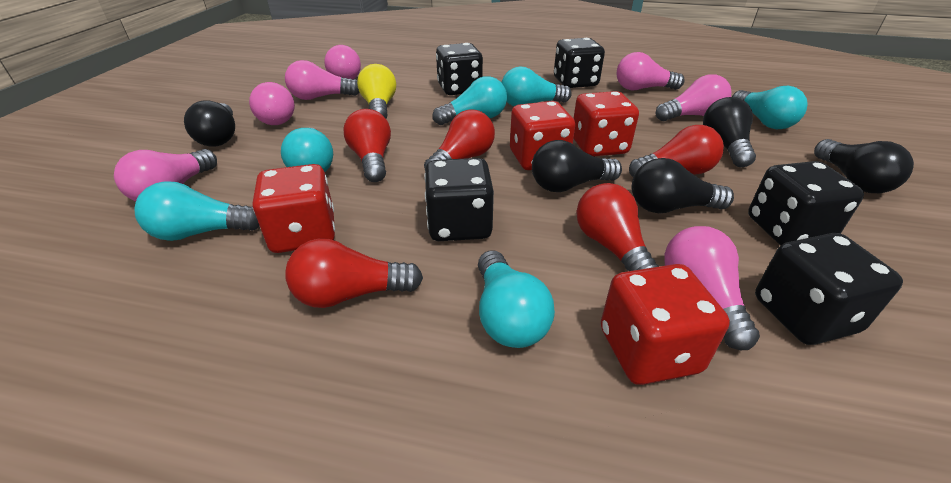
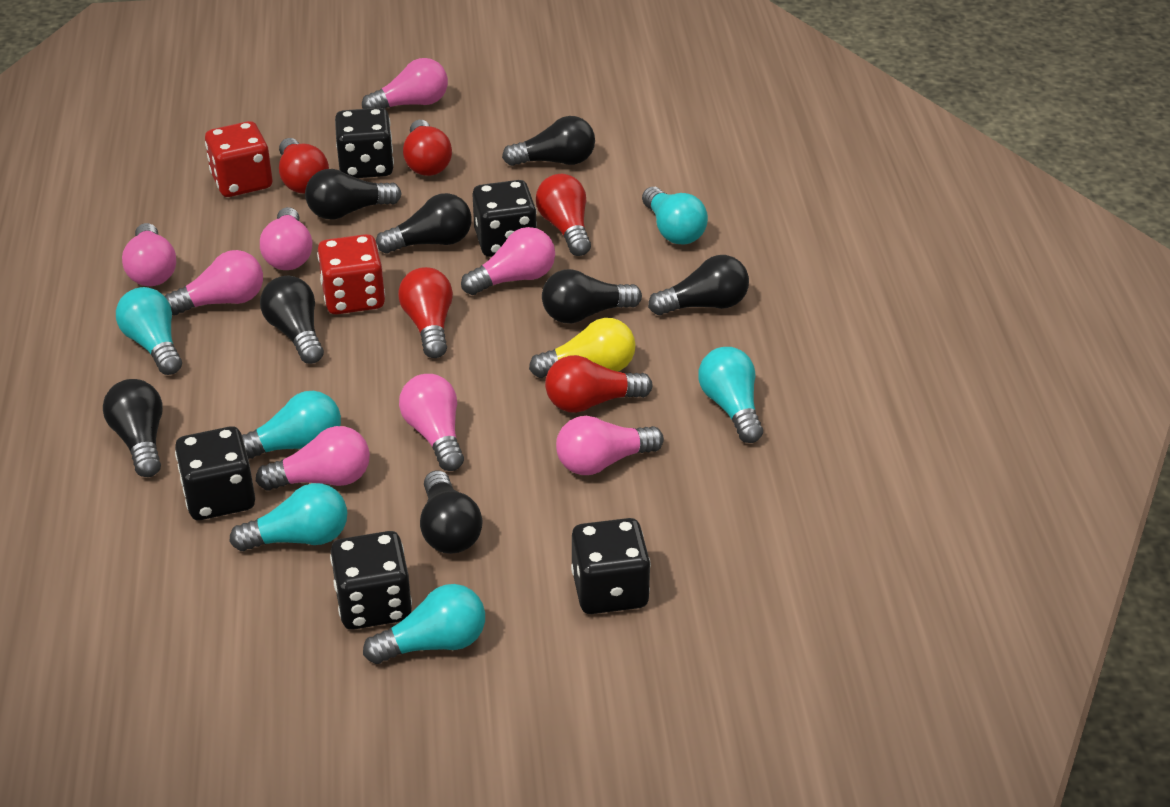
black light bulb: 5 -> 8
pink light bulb: 7 -> 8
red dice: 4 -> 2

